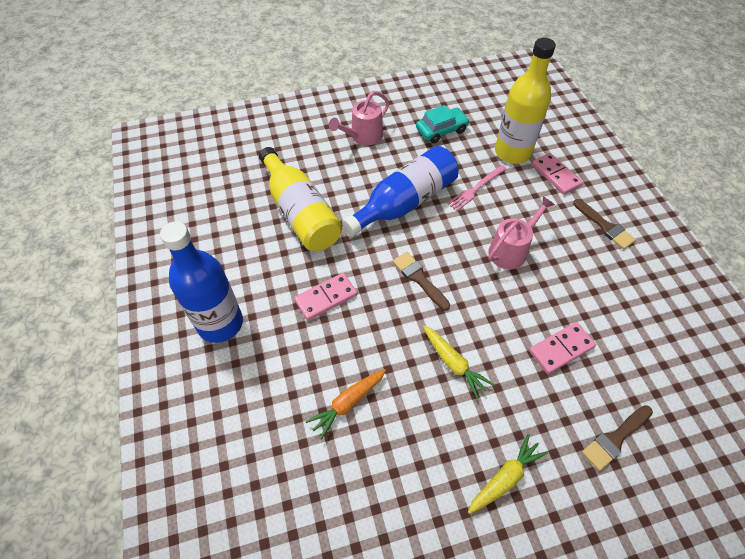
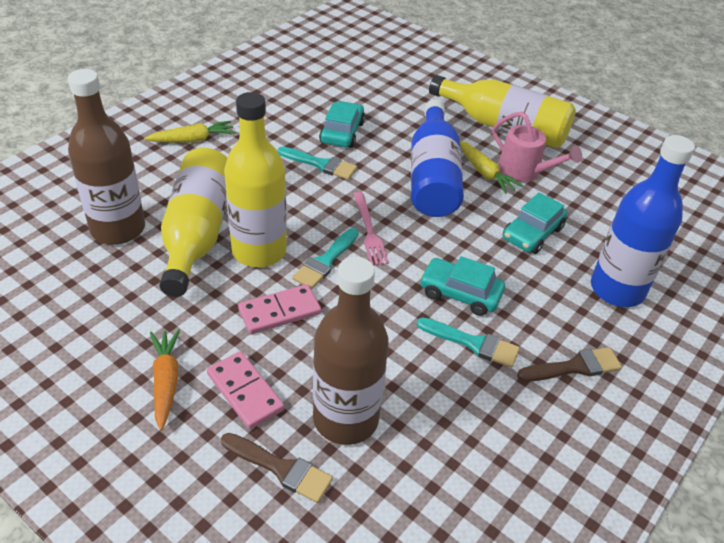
brown bottle: 0 -> 2
brown brush: 3 -> 2
pink domino: 3 -> 2
pink watering can: 2 -> 1
turquoise brush: 0 -> 3
turquoise car: 1 -> 3
yellow bottle: 2 -> 3

